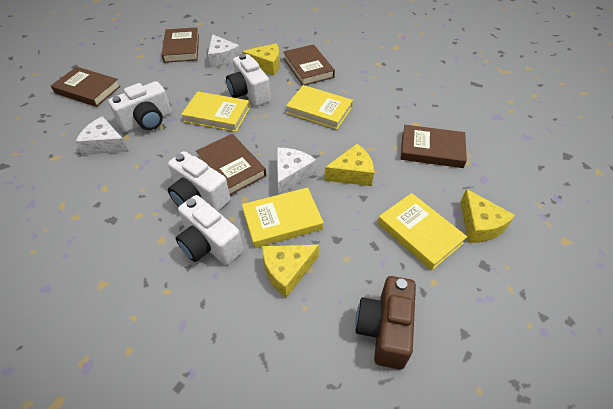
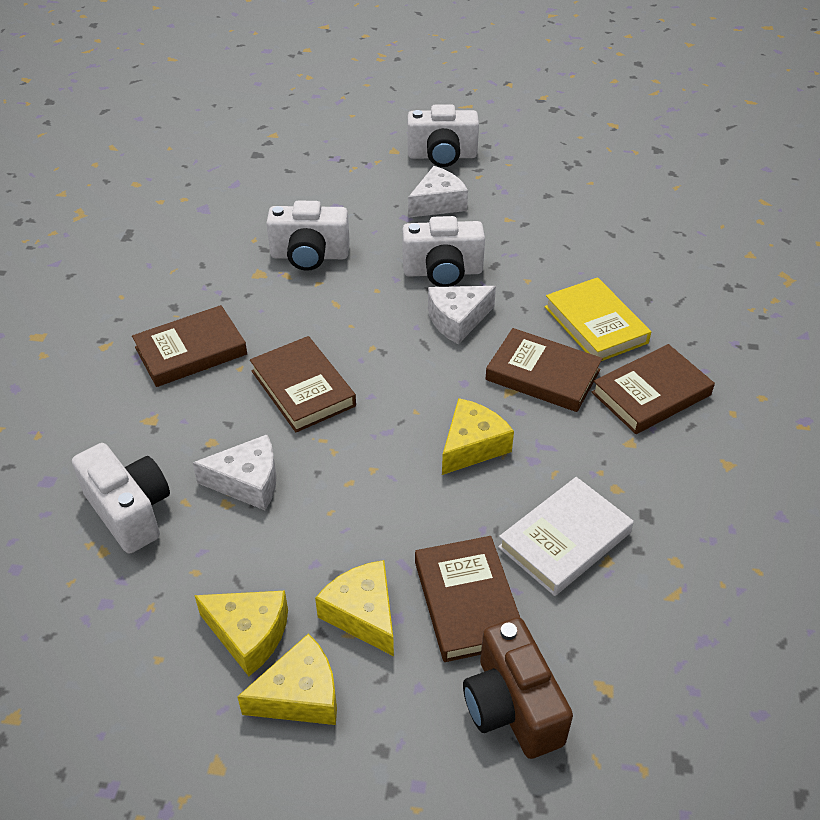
white book: 0 -> 1
yellow book: 4 -> 1

